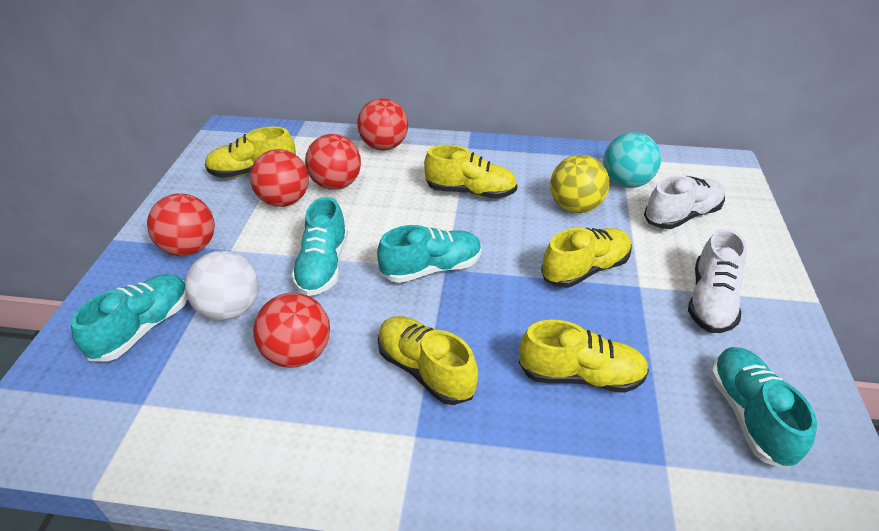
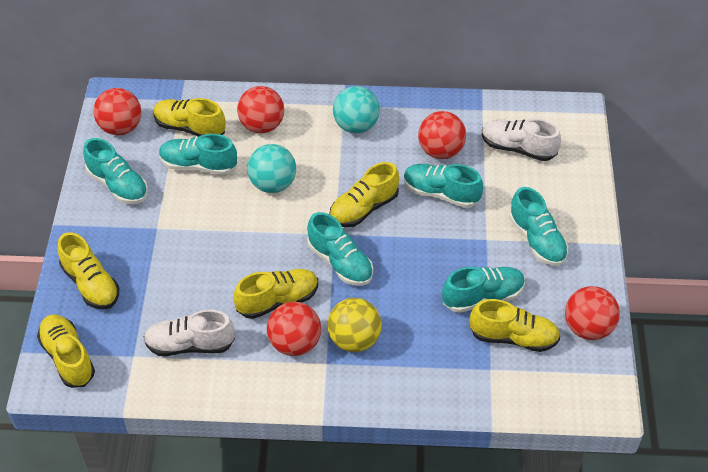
turquoise ball: 1 -> 2
turquoise shoe: 4 -> 6
white ball: 1 -> 0
yellow shoe: 5 -> 6

